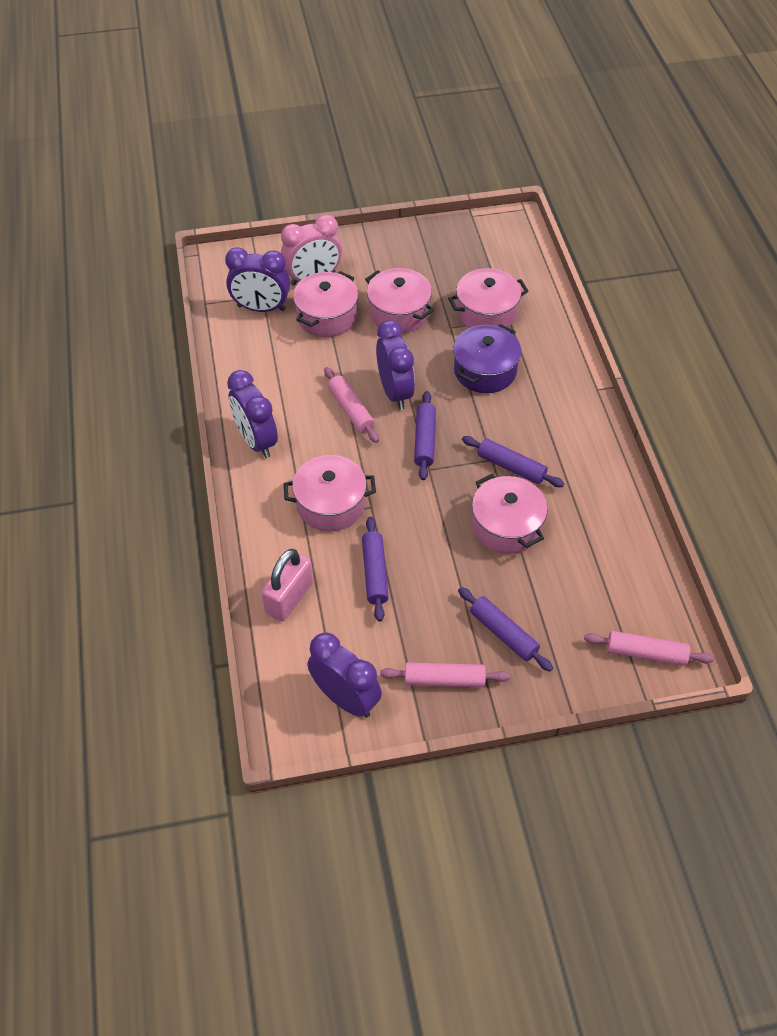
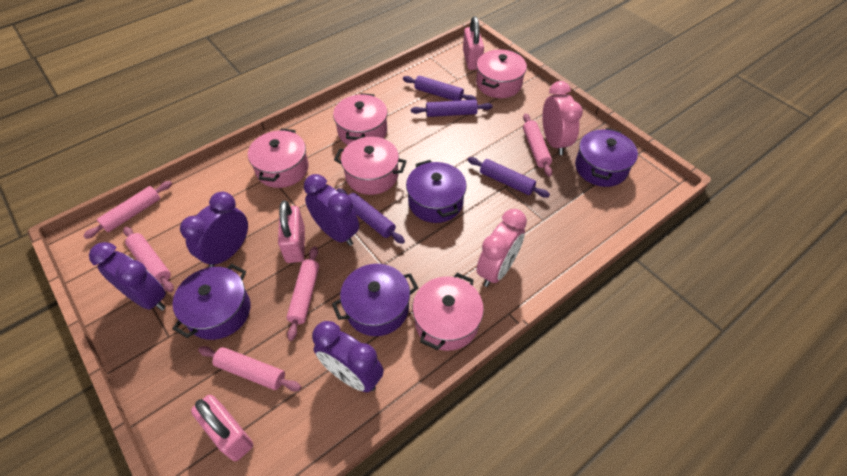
pink clock: 1 -> 2
pink padlock: 1 -> 3
pink rolling pin: 3 -> 5
purple pot: 1 -> 4

